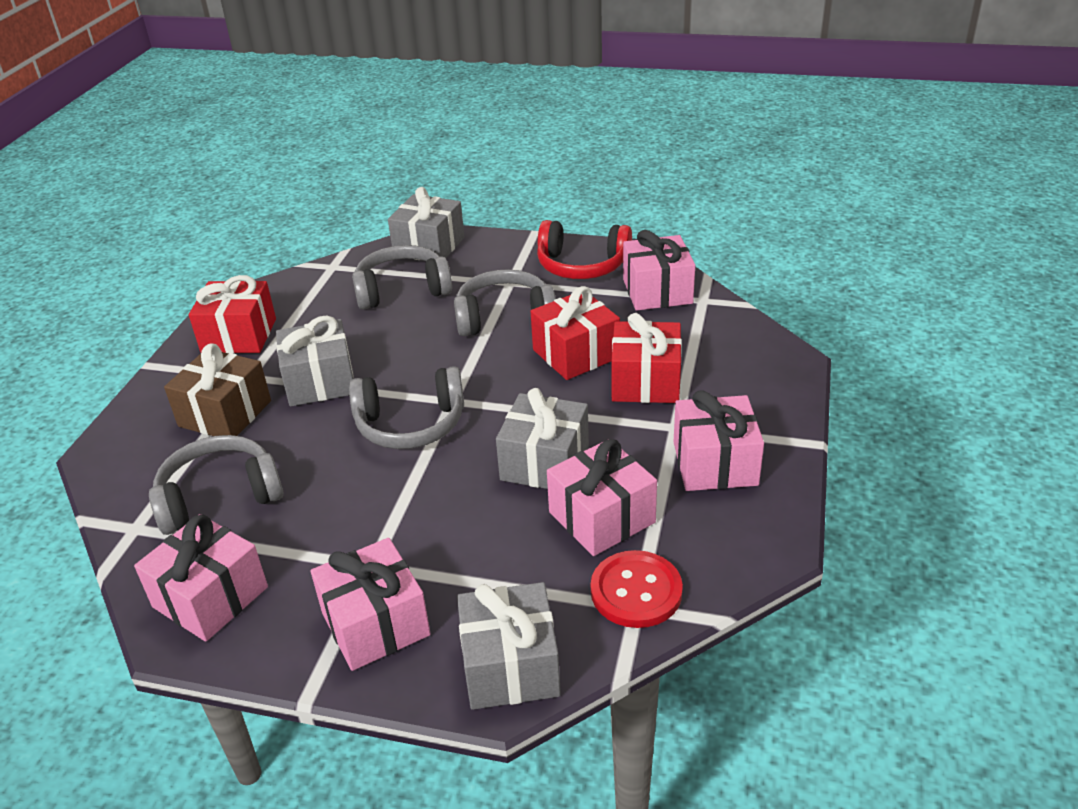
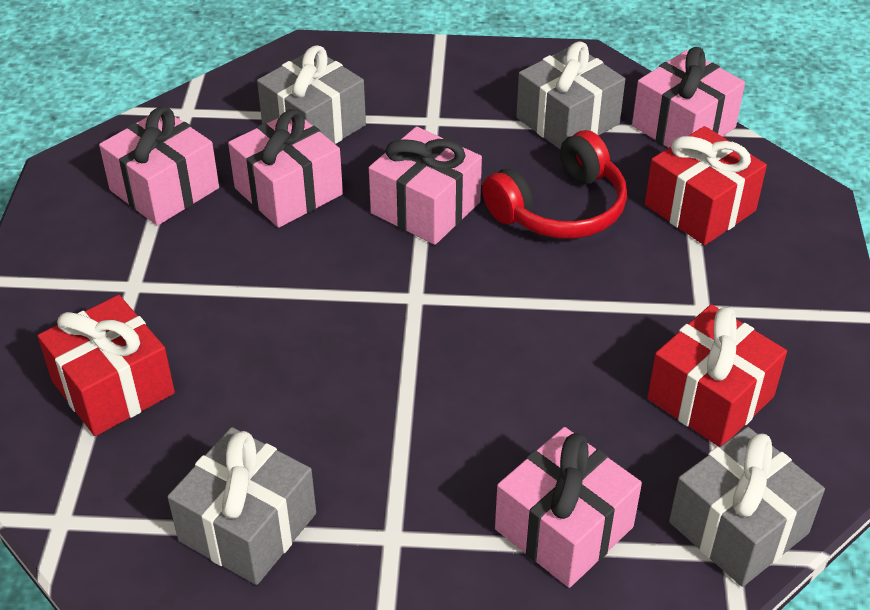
brown gift: 1 -> 0
grey headphones: 4 -> 0
red button: 1 -> 0

